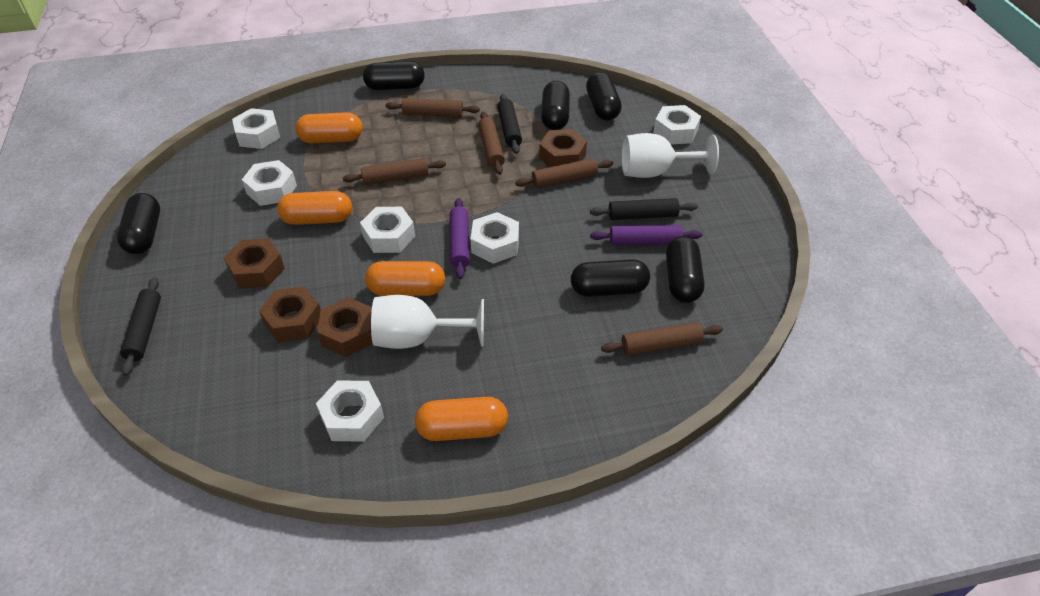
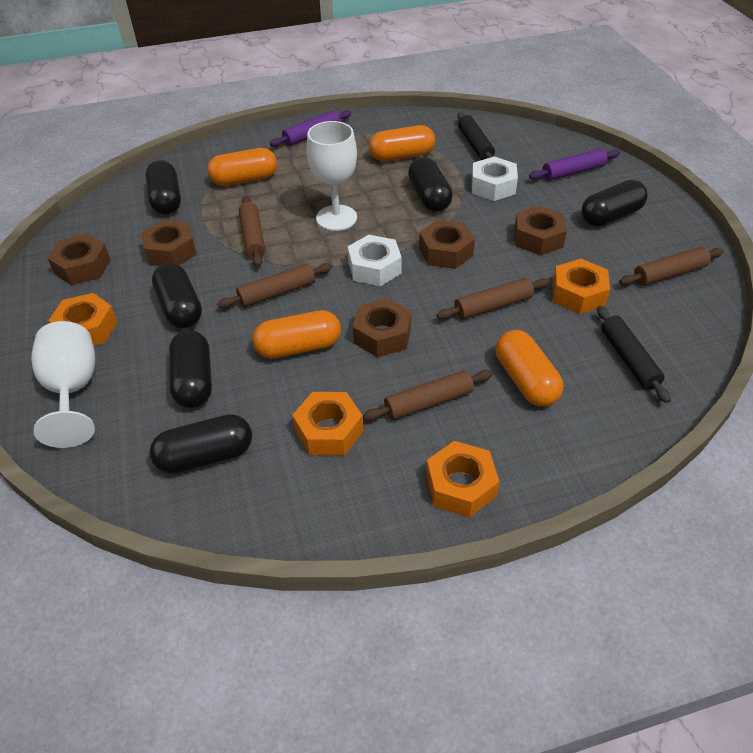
black rolling pin: 3 -> 2
brown nut: 4 -> 5
orange nut: 0 -> 4
white nut: 6 -> 2

